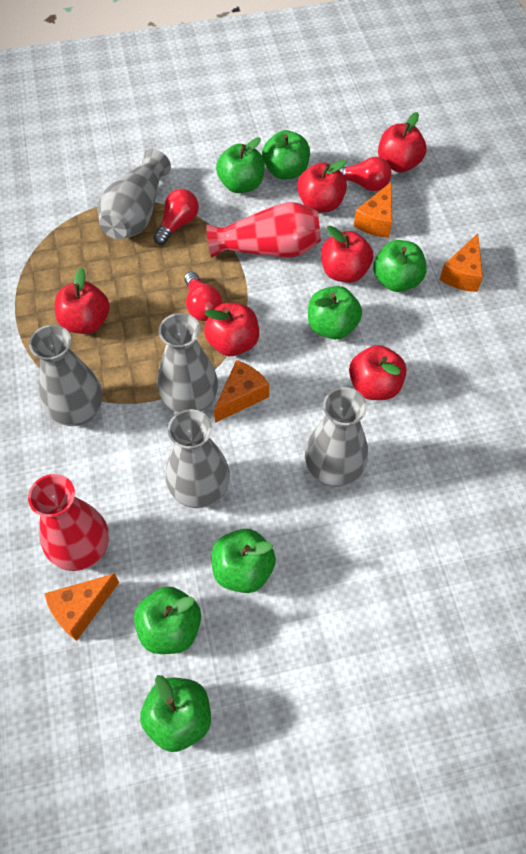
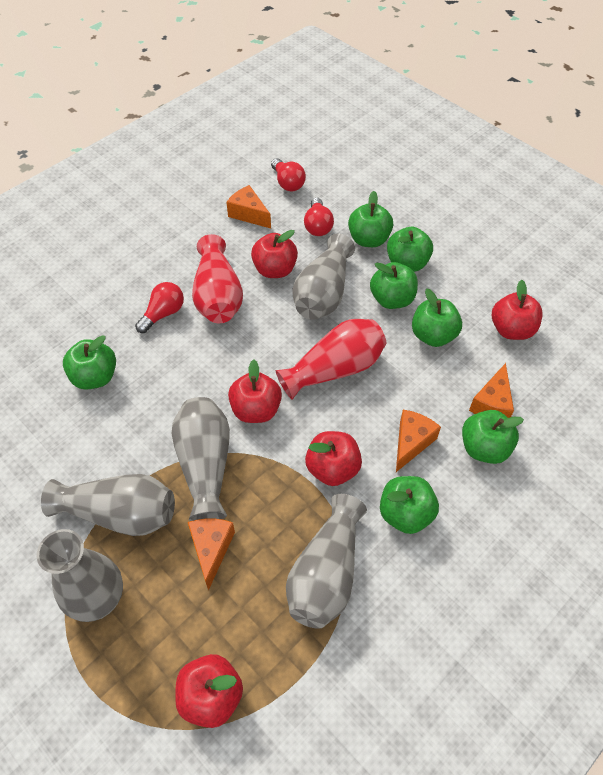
red apple: 6 -> 5

